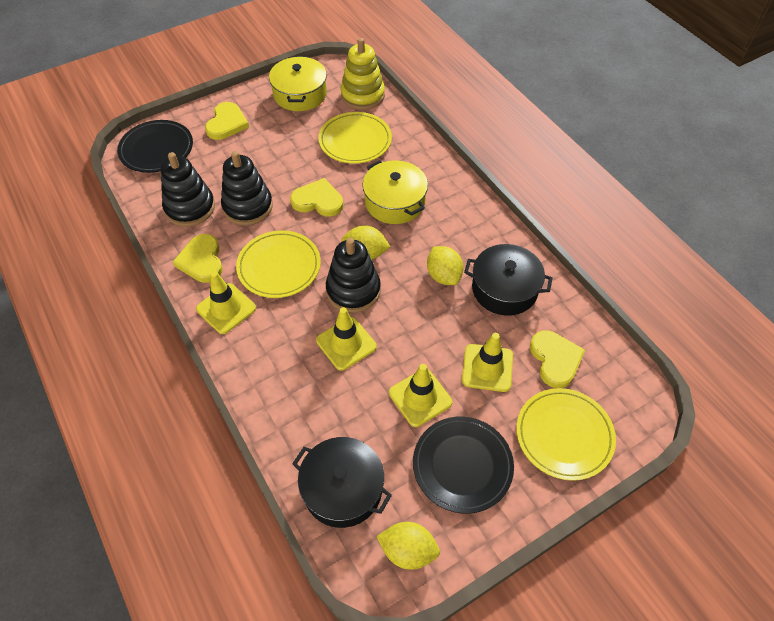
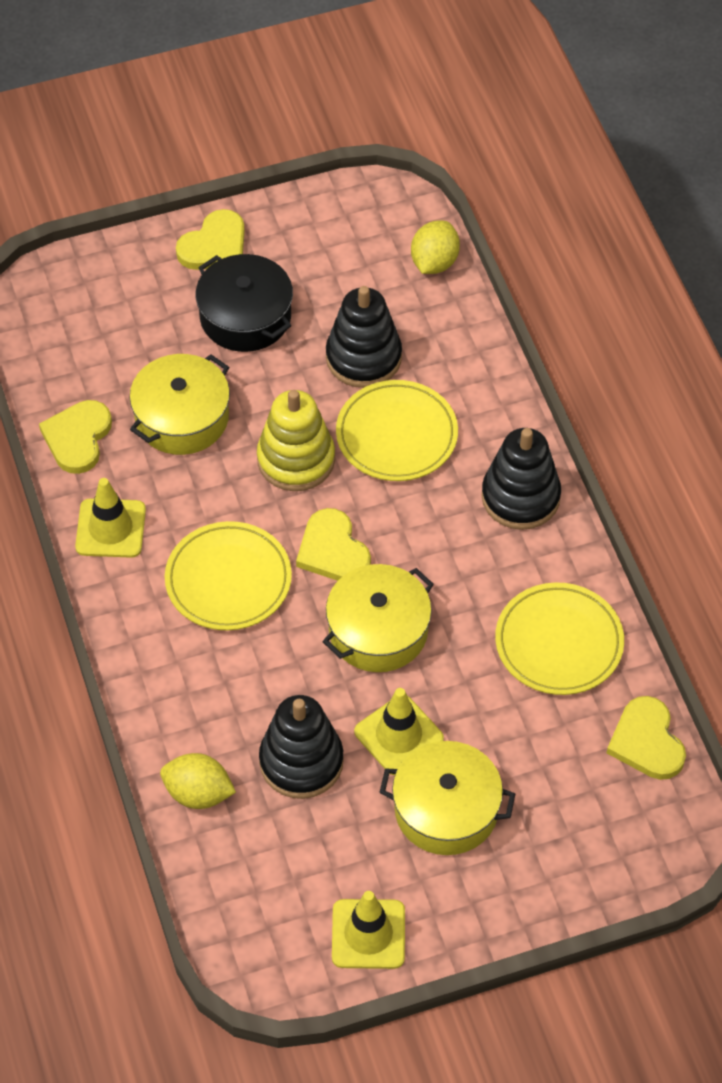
black plate: 2 -> 0
black pot: 2 -> 1
yellow lemon: 3 -> 2
yellow pot: 2 -> 3
yellow traffic cone: 4 -> 3

